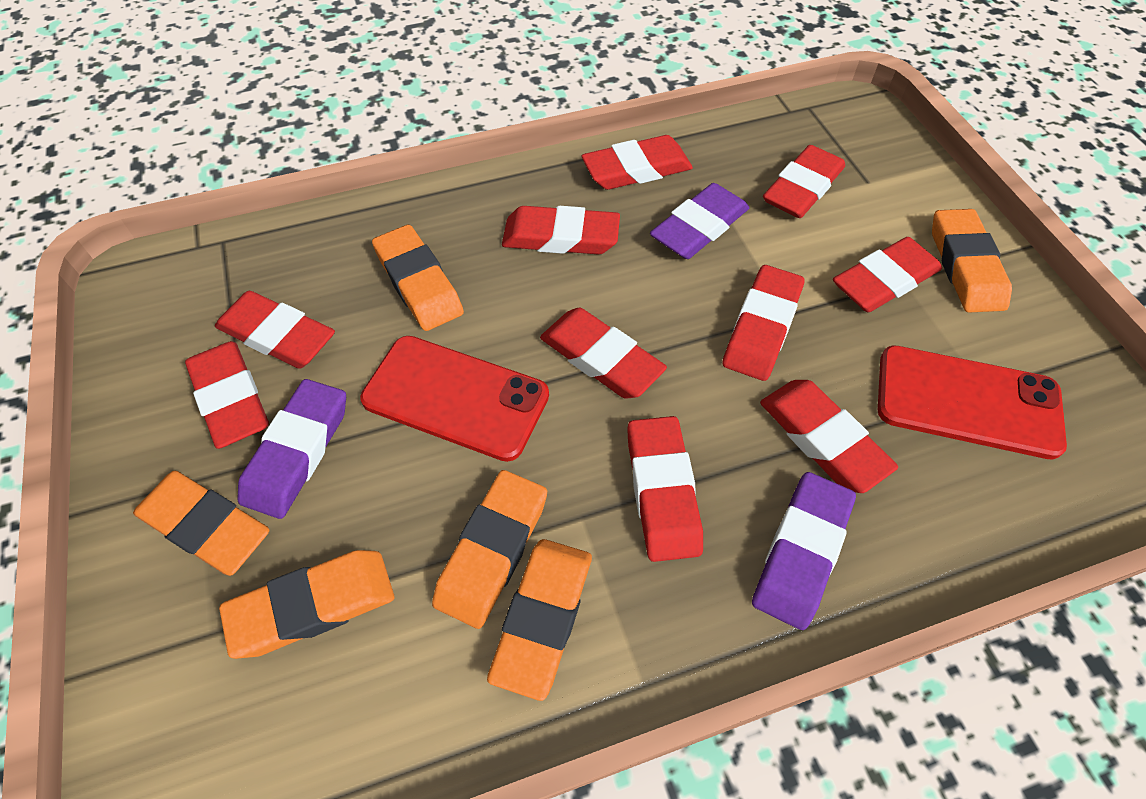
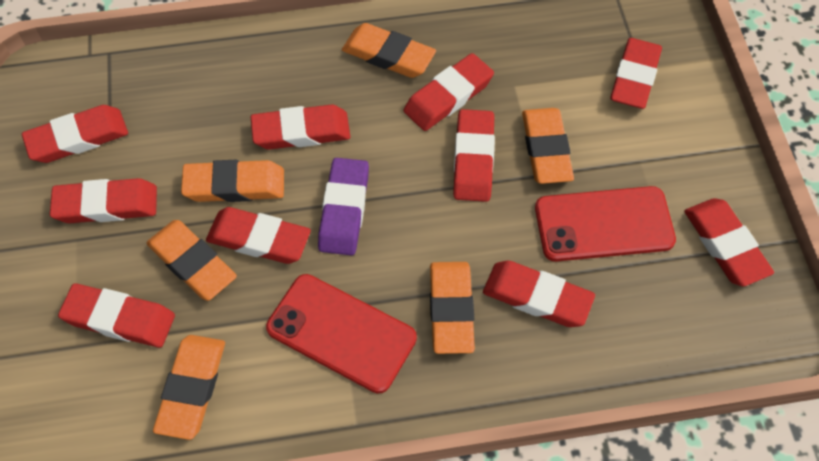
purple eraser: 3 -> 1

